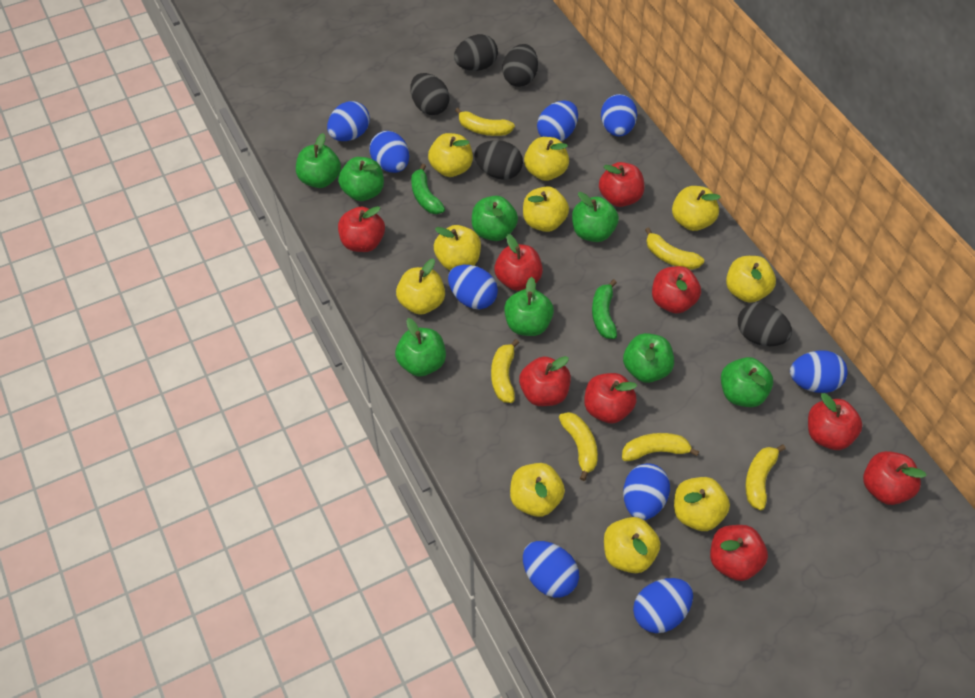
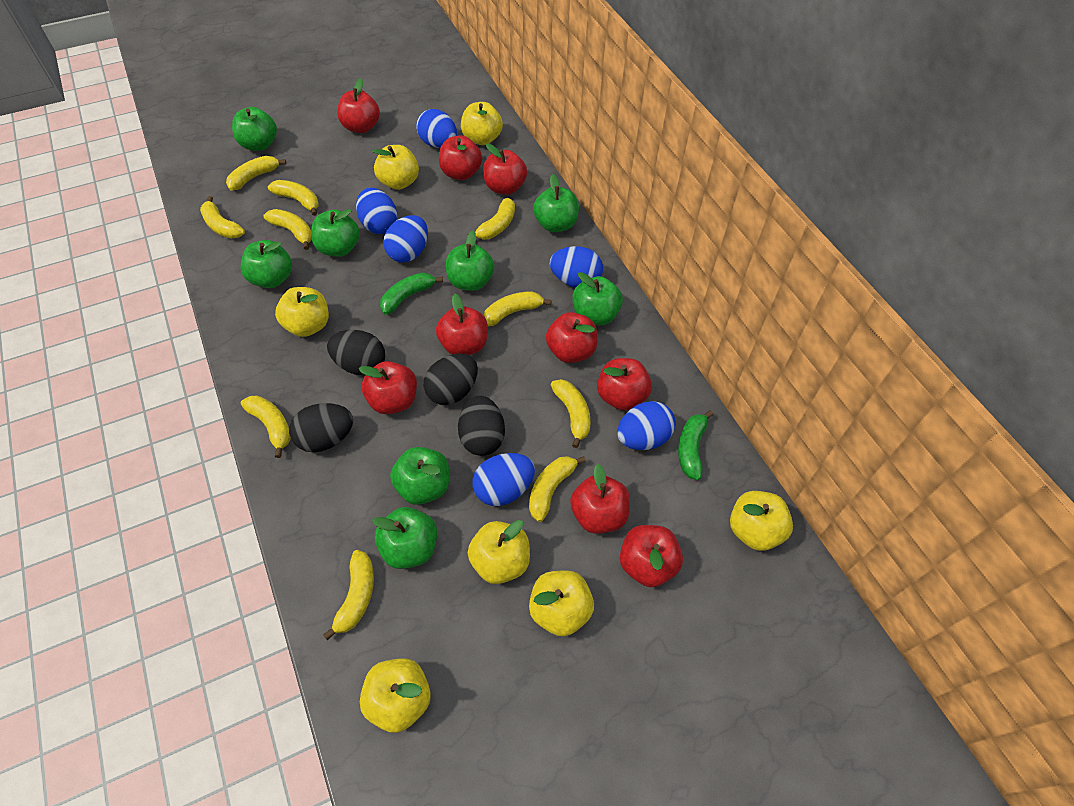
black egg: 5 -> 4
blue egg: 9 -> 6
yellow apple: 10 -> 7
yellow banana: 6 -> 10

